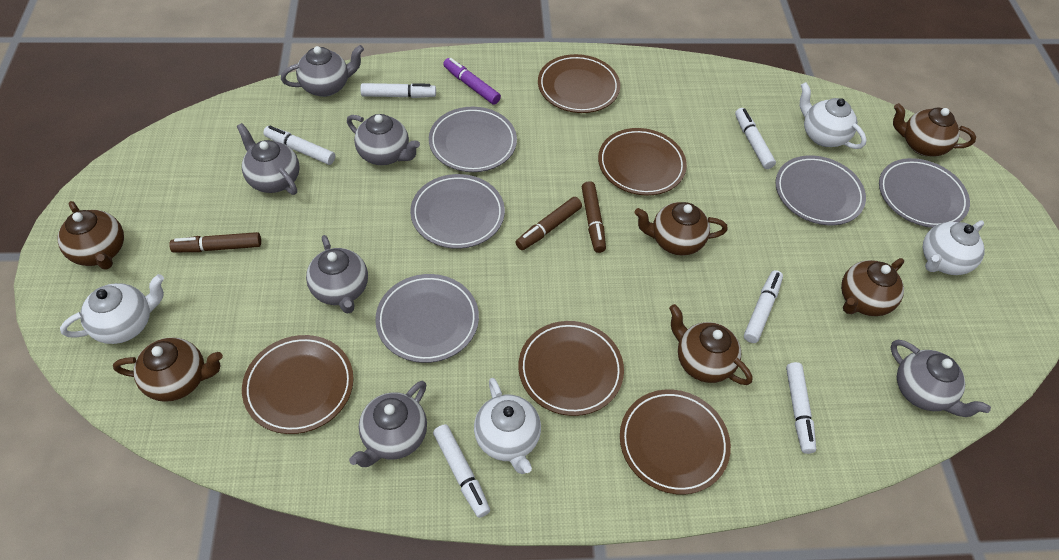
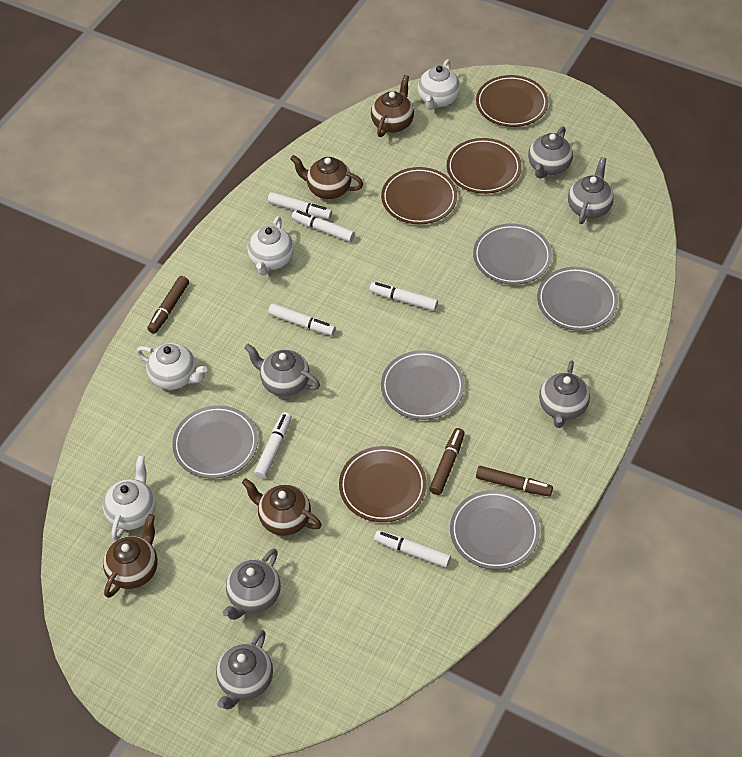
brown plate: 5 -> 4
brown teapot: 6 -> 4
purple marker: 1 -> 0

